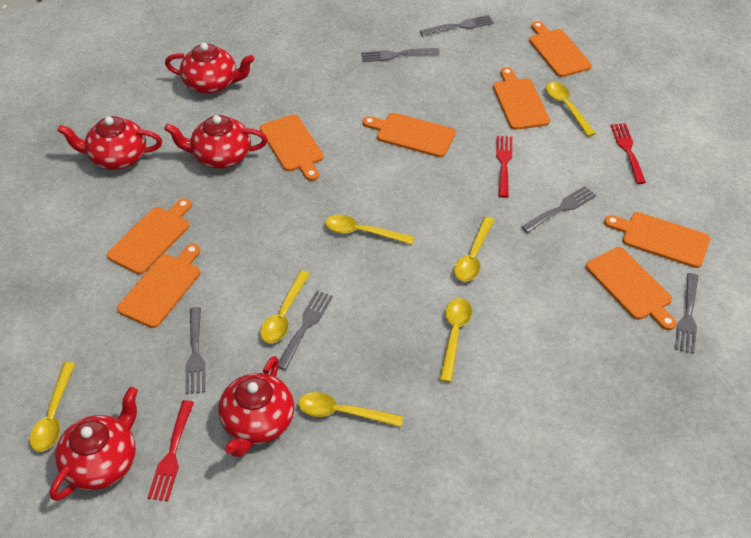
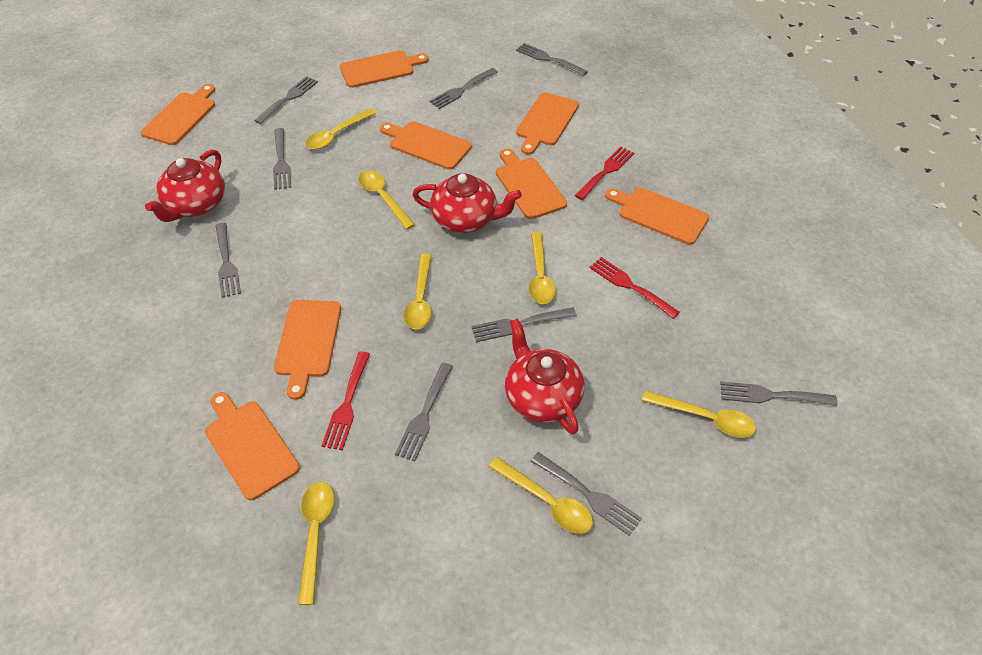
grey fork: 6 -> 9
red teapot: 5 -> 3

